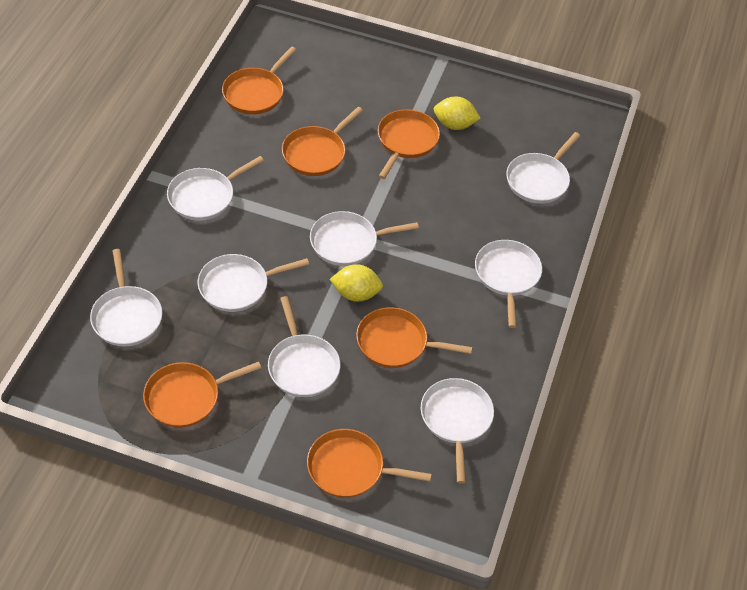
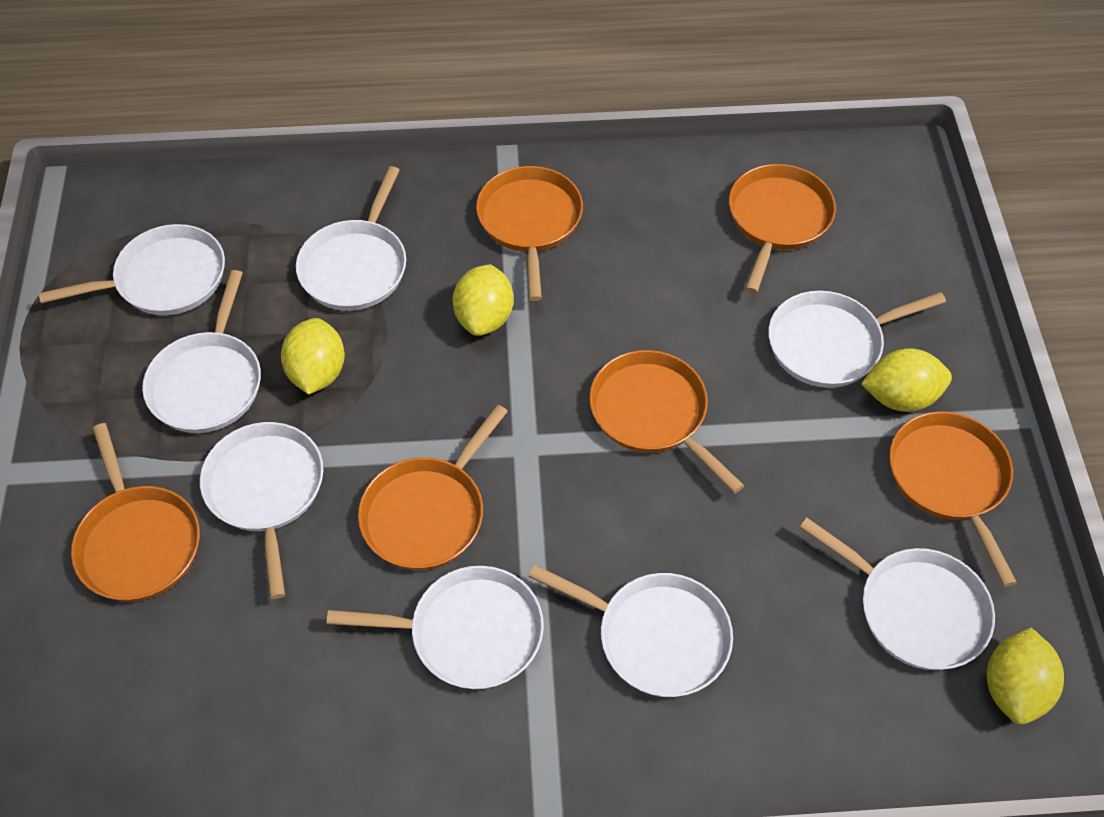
yellow lemon: 2 -> 4

